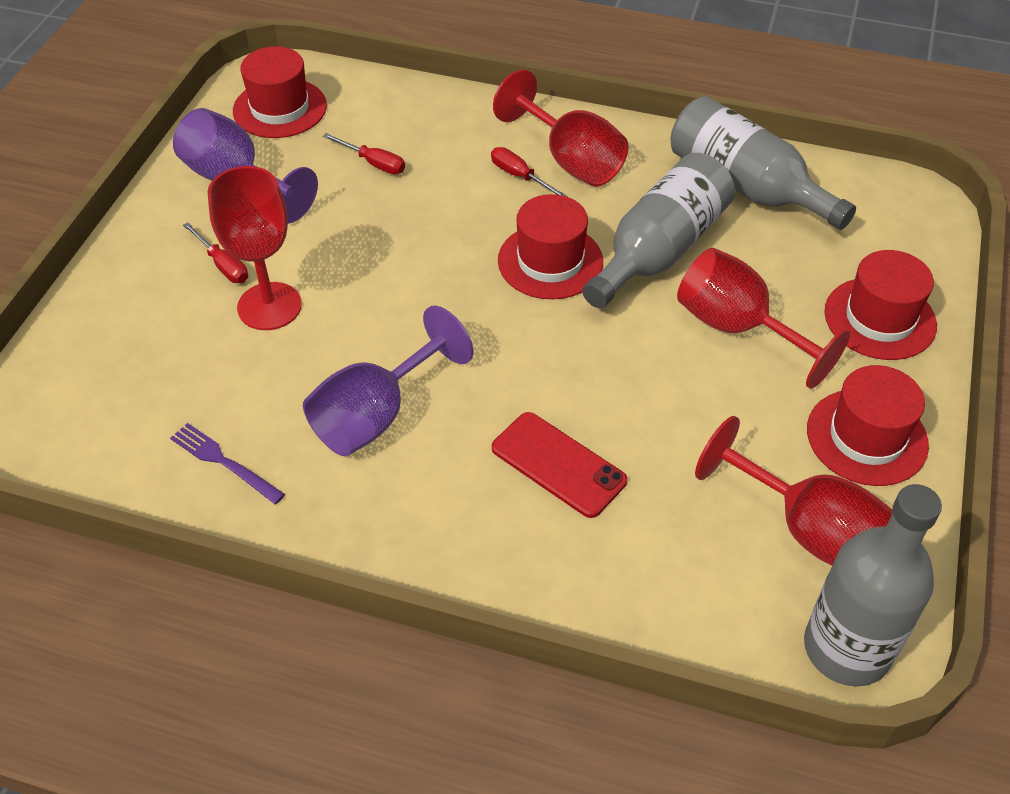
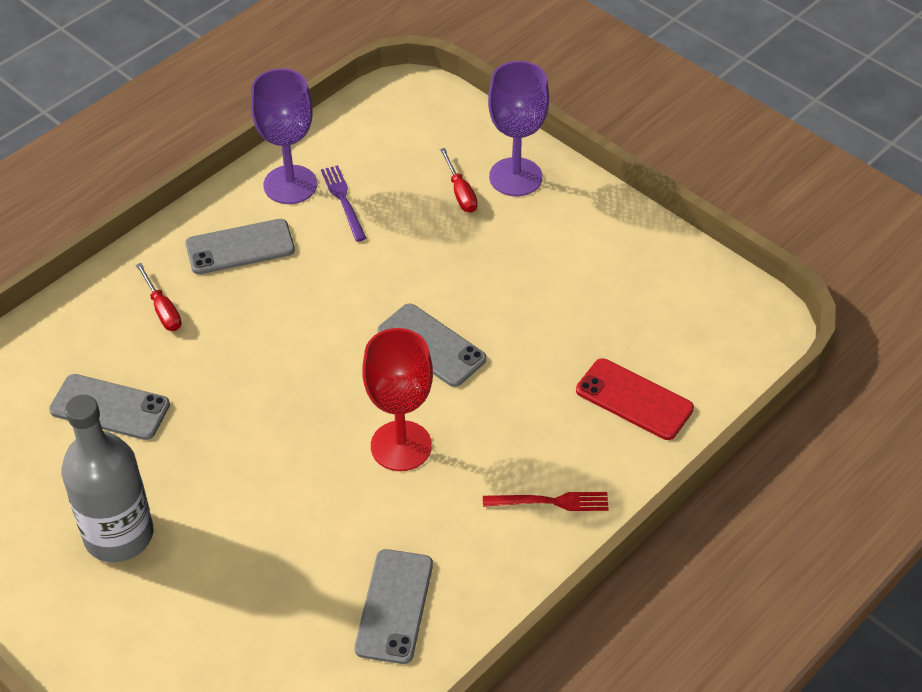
grey bottle: 3 -> 1
grey phone: 0 -> 4
red fork: 0 -> 1
red goblet: 4 -> 1
red hat: 4 -> 0
red screwdriver: 3 -> 2

